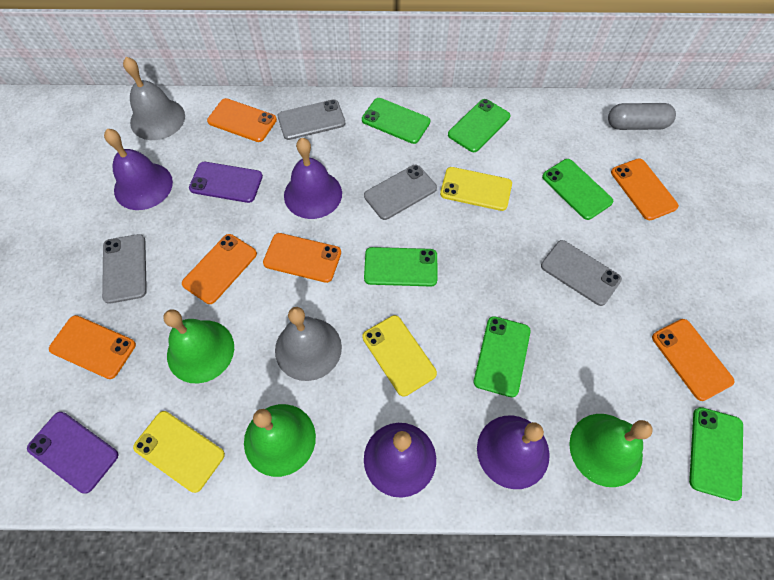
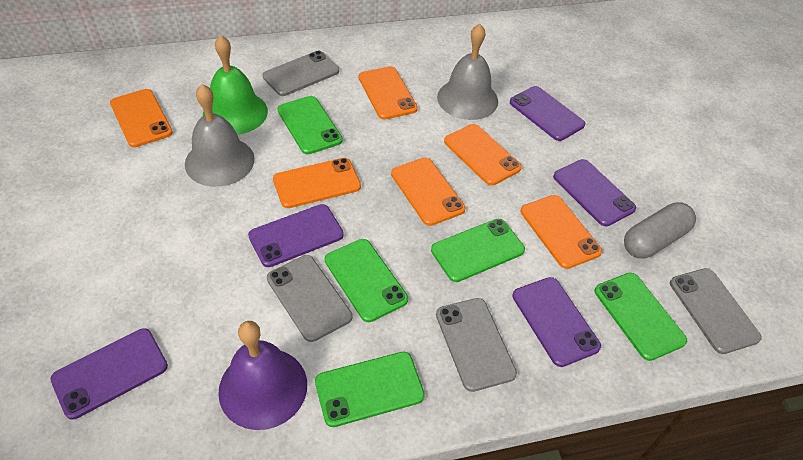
green bell: 3 -> 1
green phone: 6 -> 5
purple bell: 4 -> 1
purple phone: 2 -> 5
yellow phone: 3 -> 0

